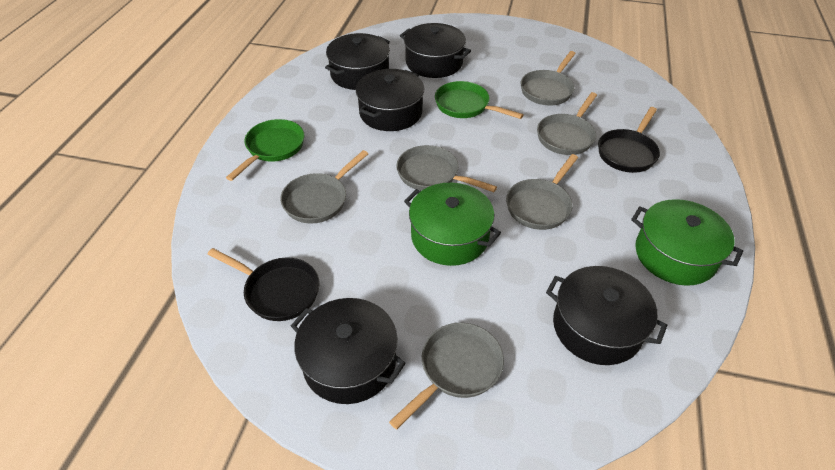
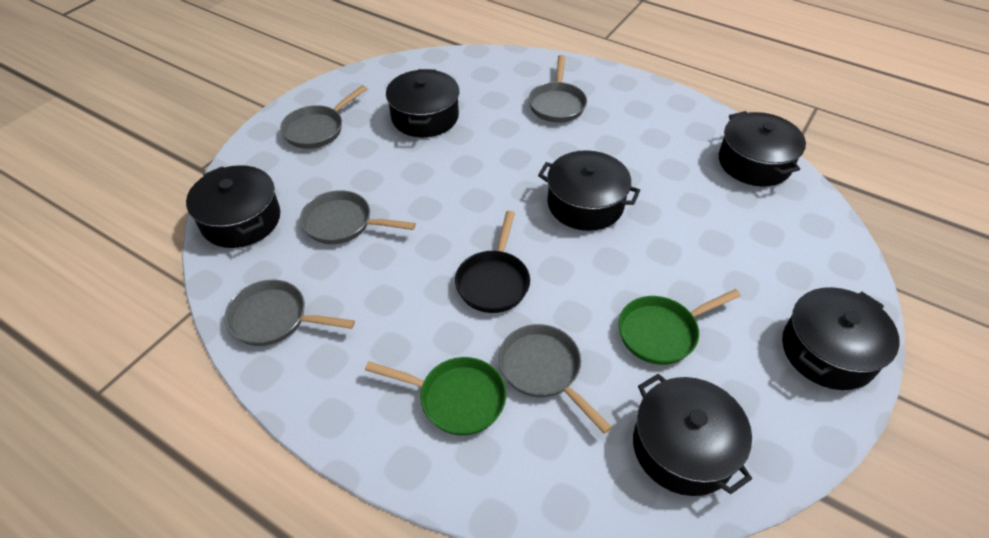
black pan: 2 -> 1
black pot: 5 -> 6
green pot: 2 -> 0
grey pan: 6 -> 5

